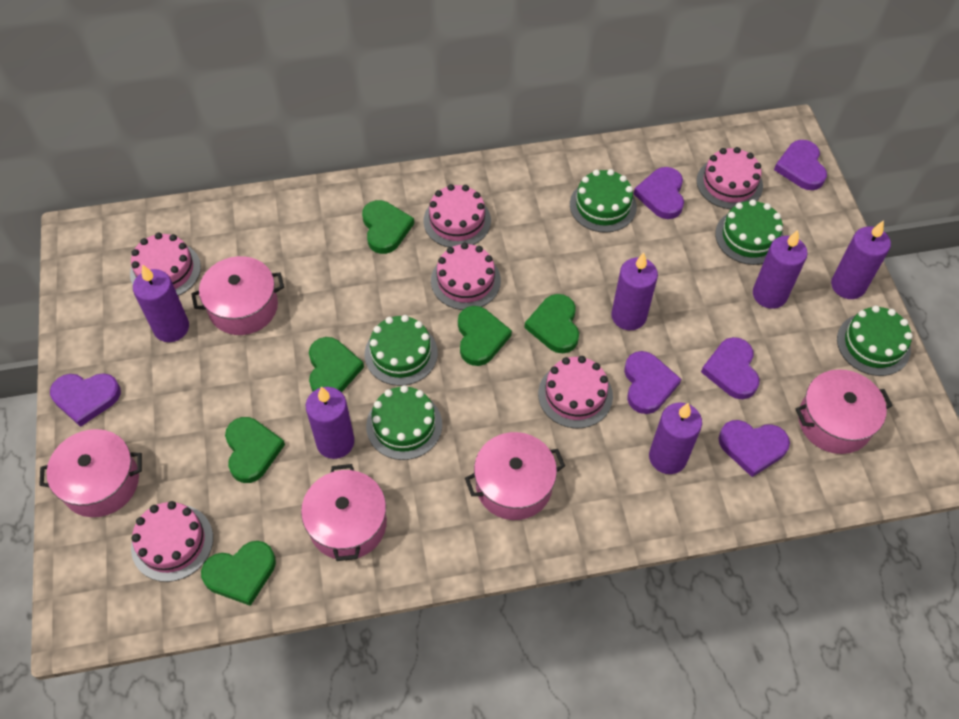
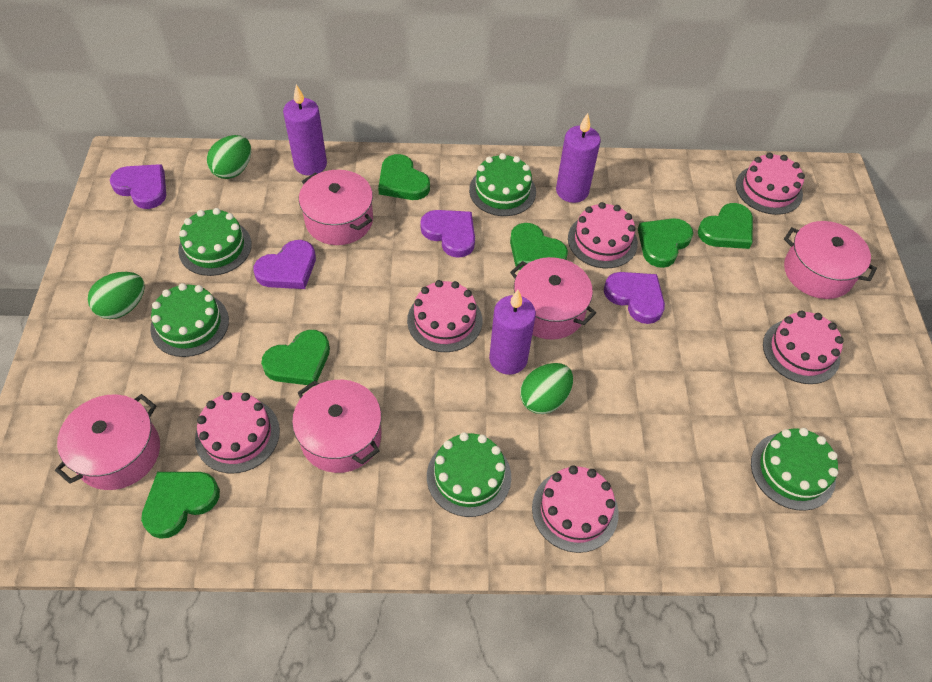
green egg: 0 -> 3
purple candle: 6 -> 3
purple heart: 6 -> 4

